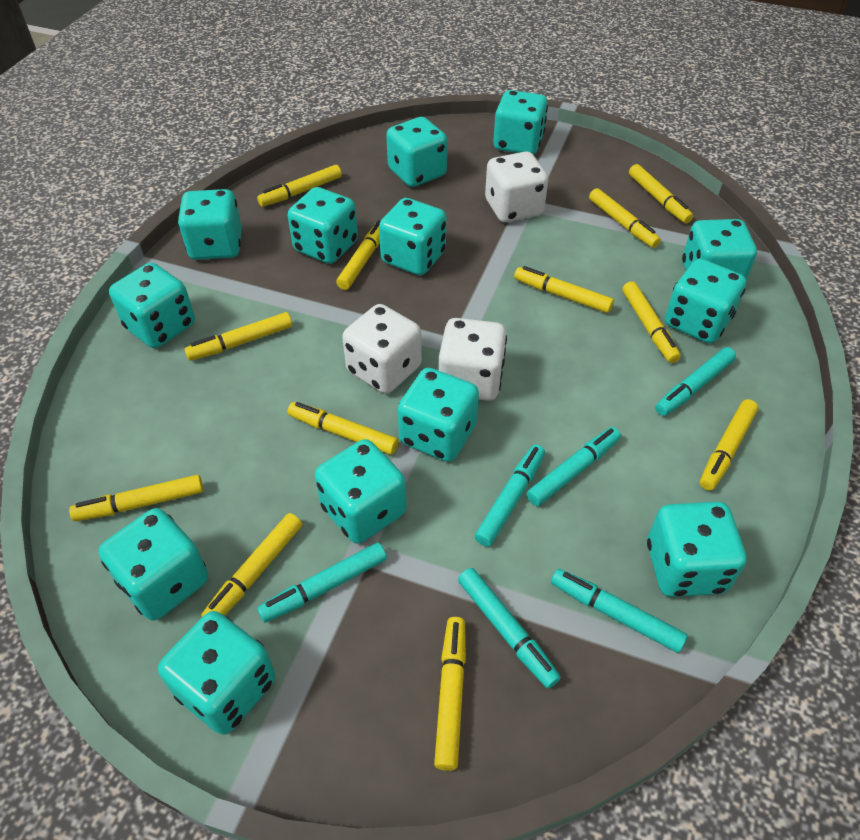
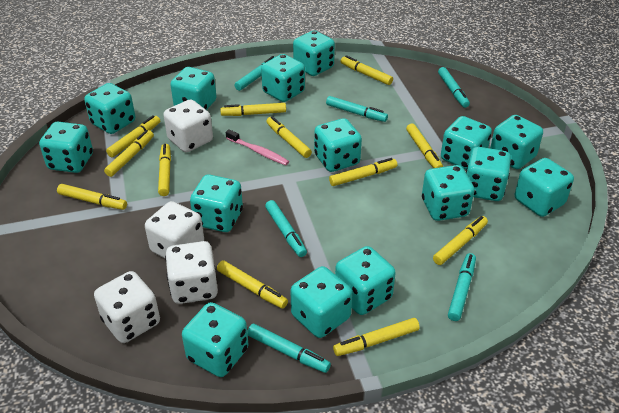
pink toothbrush: 0 -> 1
turquoise dice: 13 -> 15
white dice: 3 -> 4

